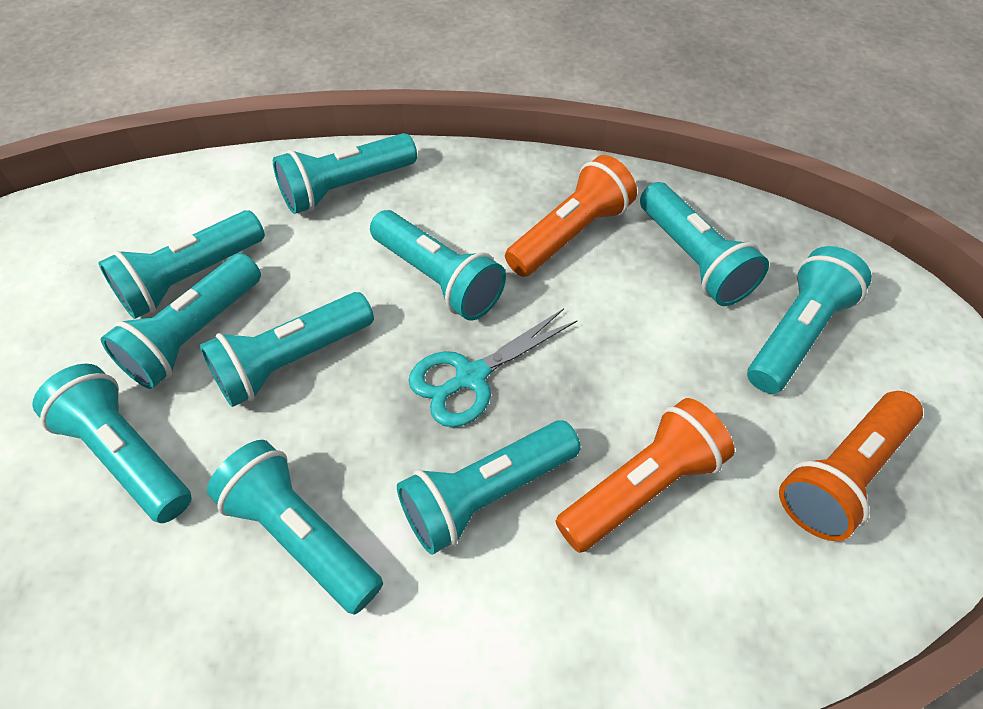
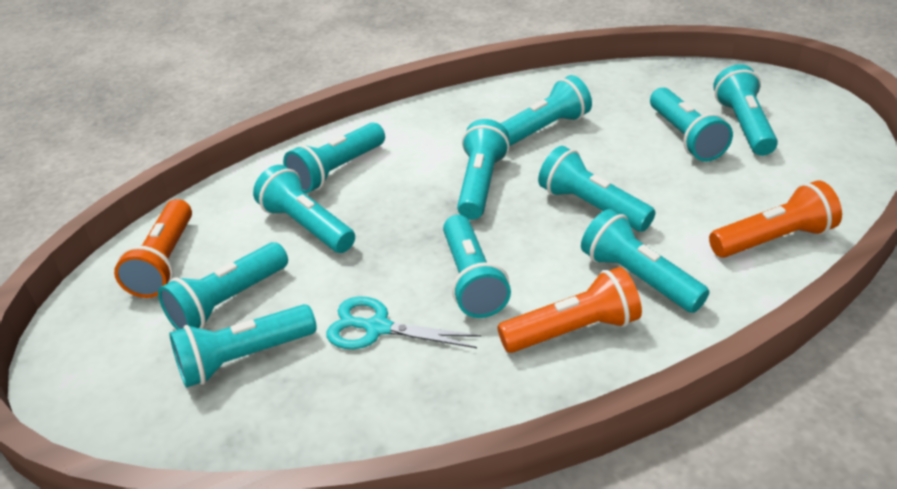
turquoise flashlight: 10 -> 11

